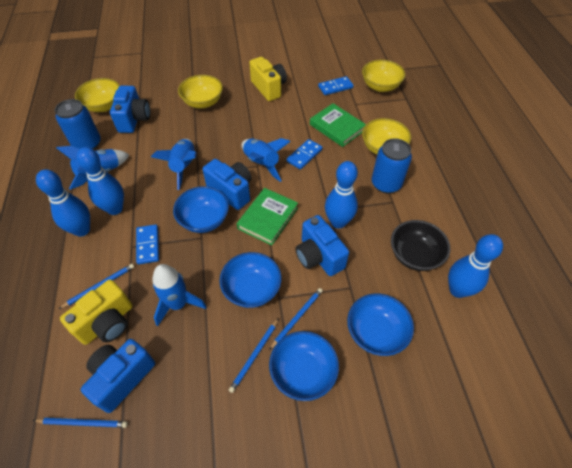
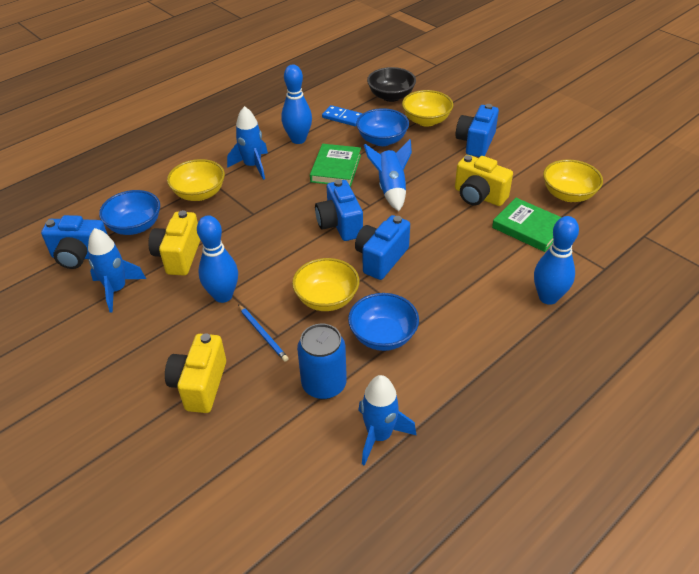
blue bowl: 4 -> 3
blue bowling pin: 4 -> 3
blue can: 2 -> 1
blue domino: 3 -> 1
blue pencil: 4 -> 1
yellow camera: 2 -> 3

